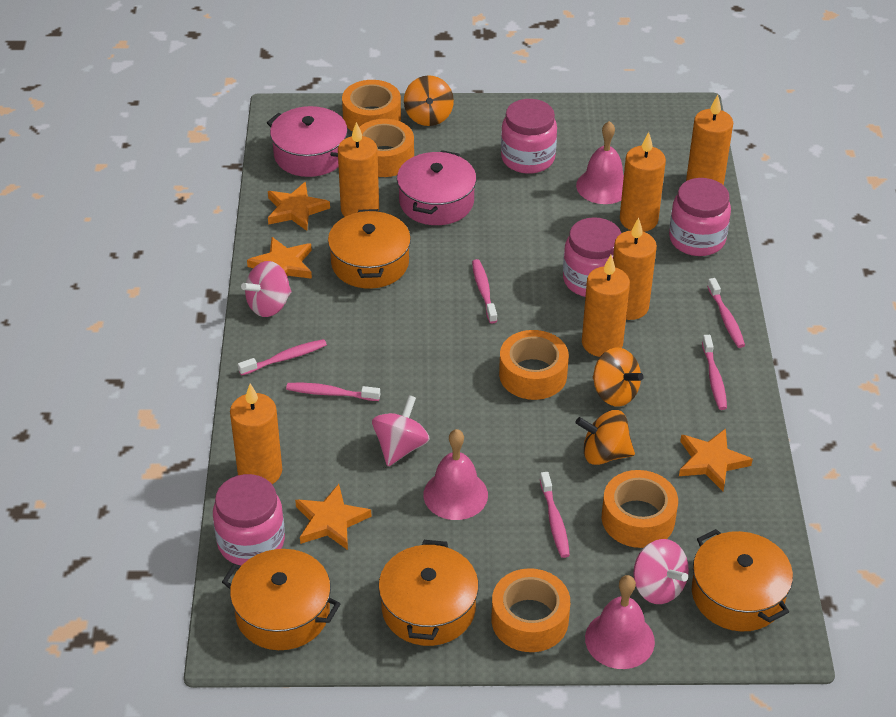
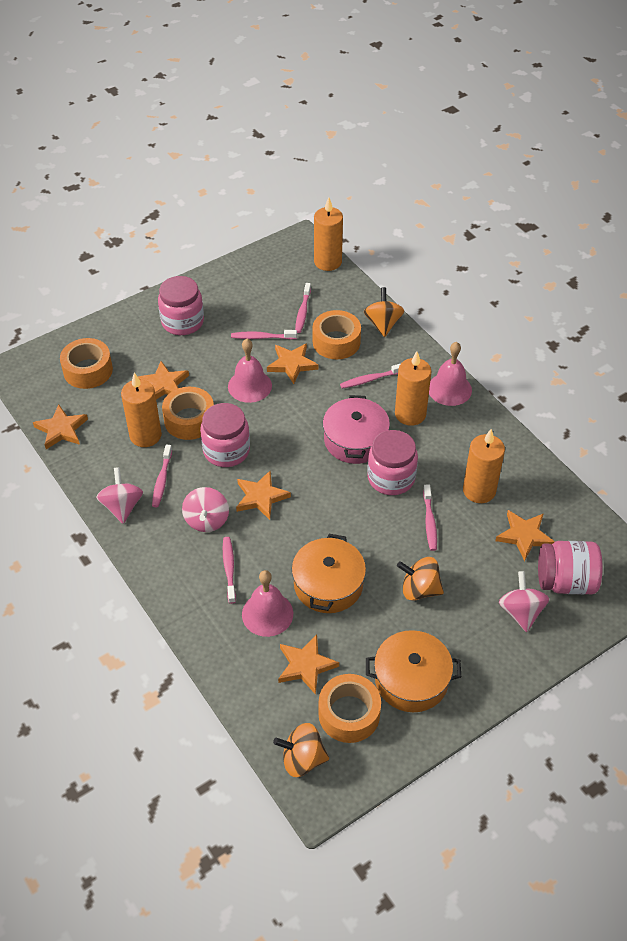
orange candle: 6 -> 4
orange pot: 4 -> 2
orange star: 4 -> 6
orange tape: 5 -> 4
pink pot: 2 -> 1

